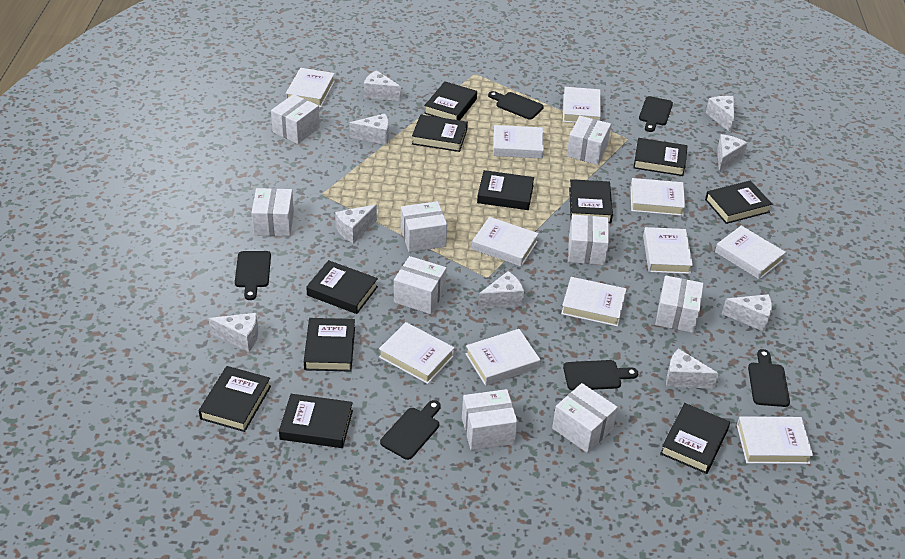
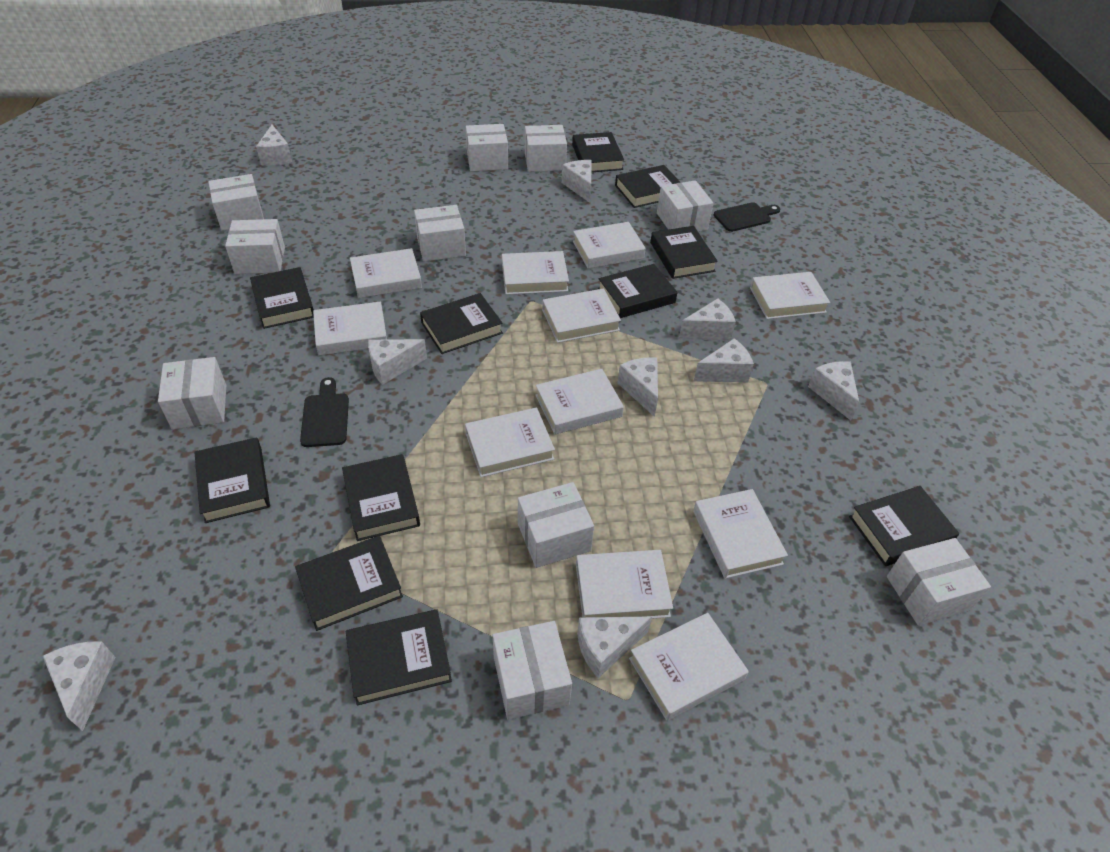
black cutting board: 6 -> 2
white box: 9 -> 10

